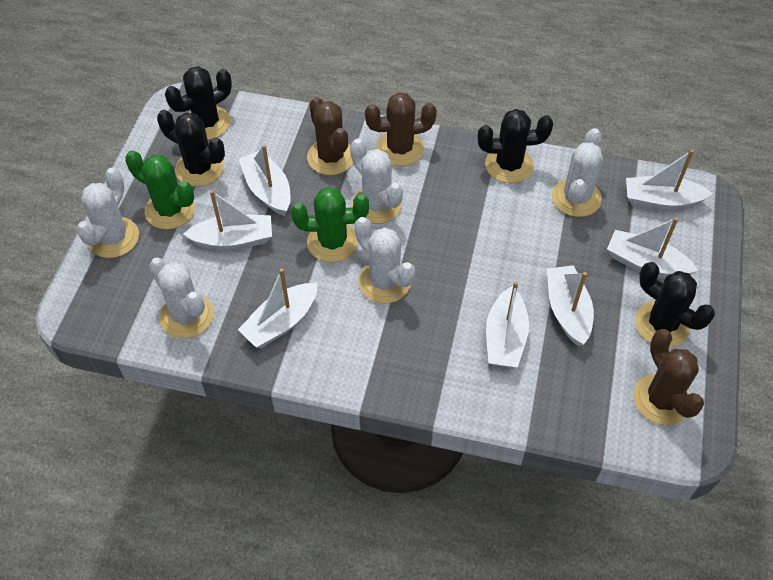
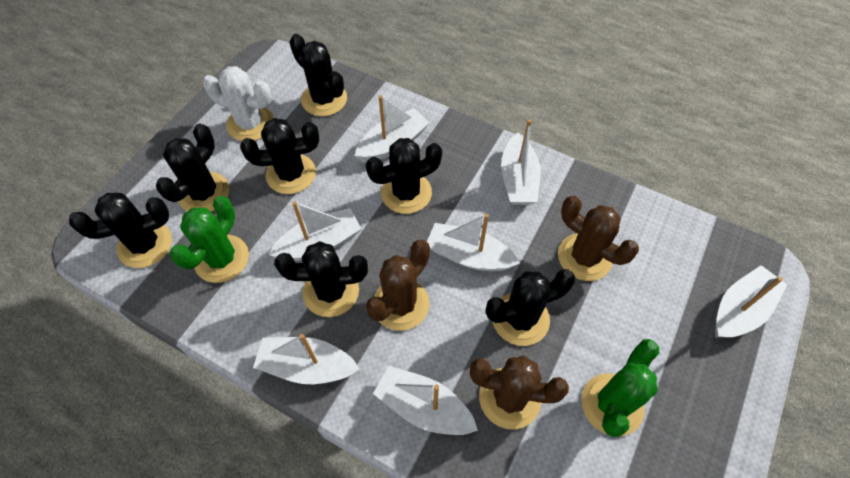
black cactus: 4 -> 7
white cactus: 5 -> 1

